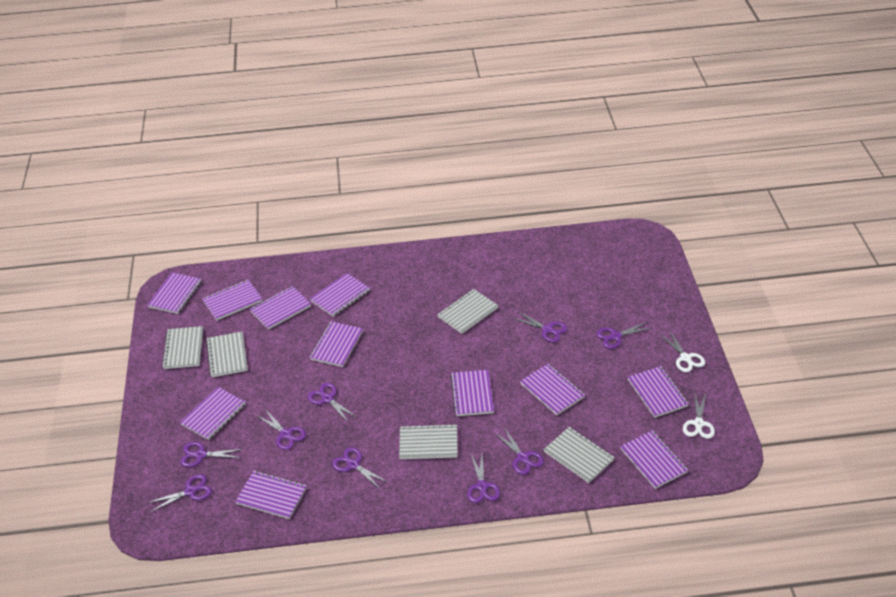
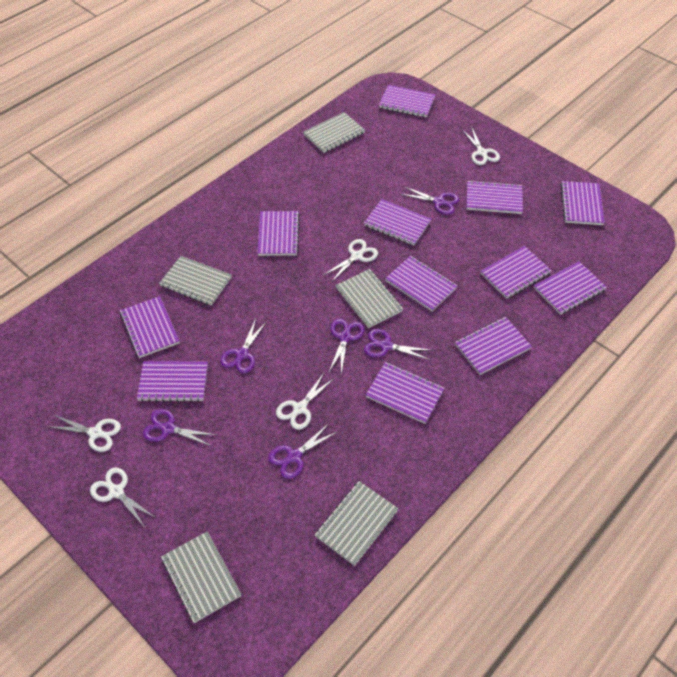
purple notebook: 11 -> 12
purple scissors: 9 -> 6
white scissors: 2 -> 5

